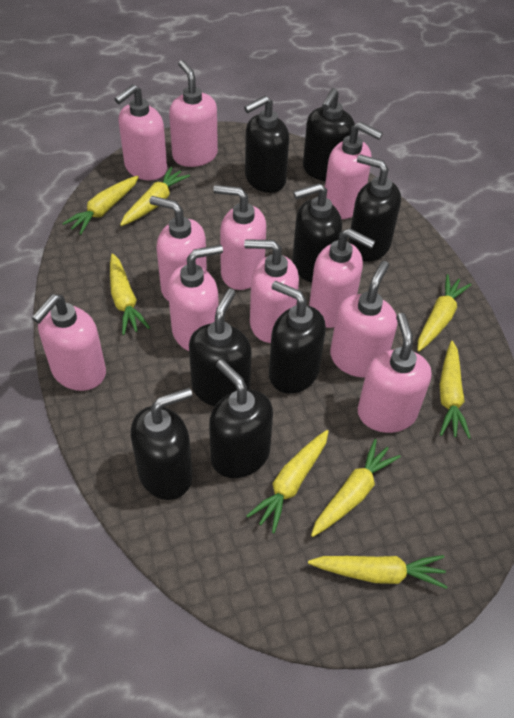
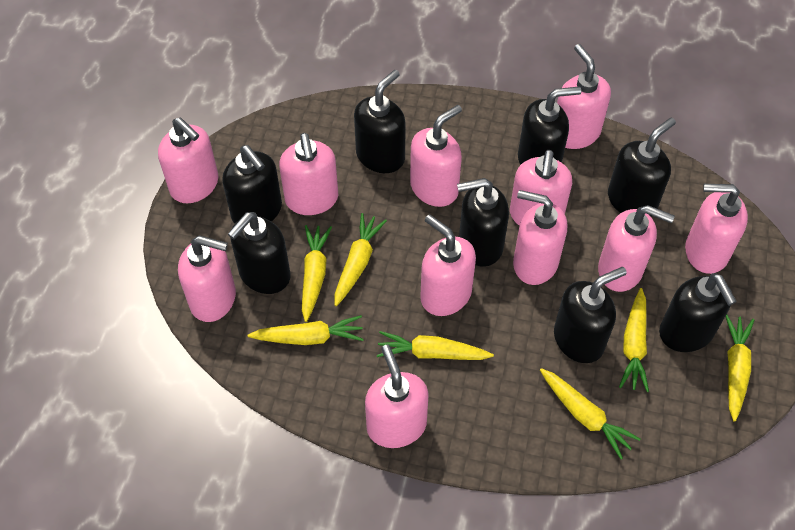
yellow carrot: 8 -> 7

